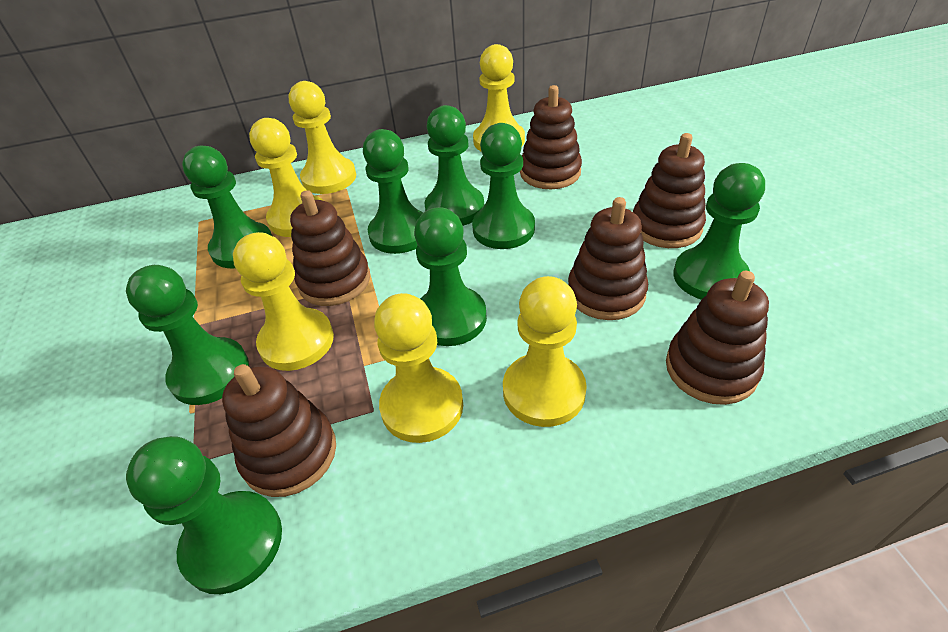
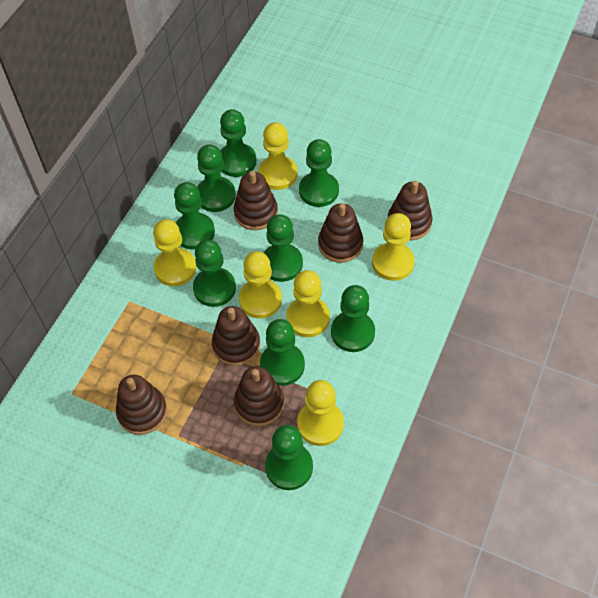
green pawn: 8 -> 9

